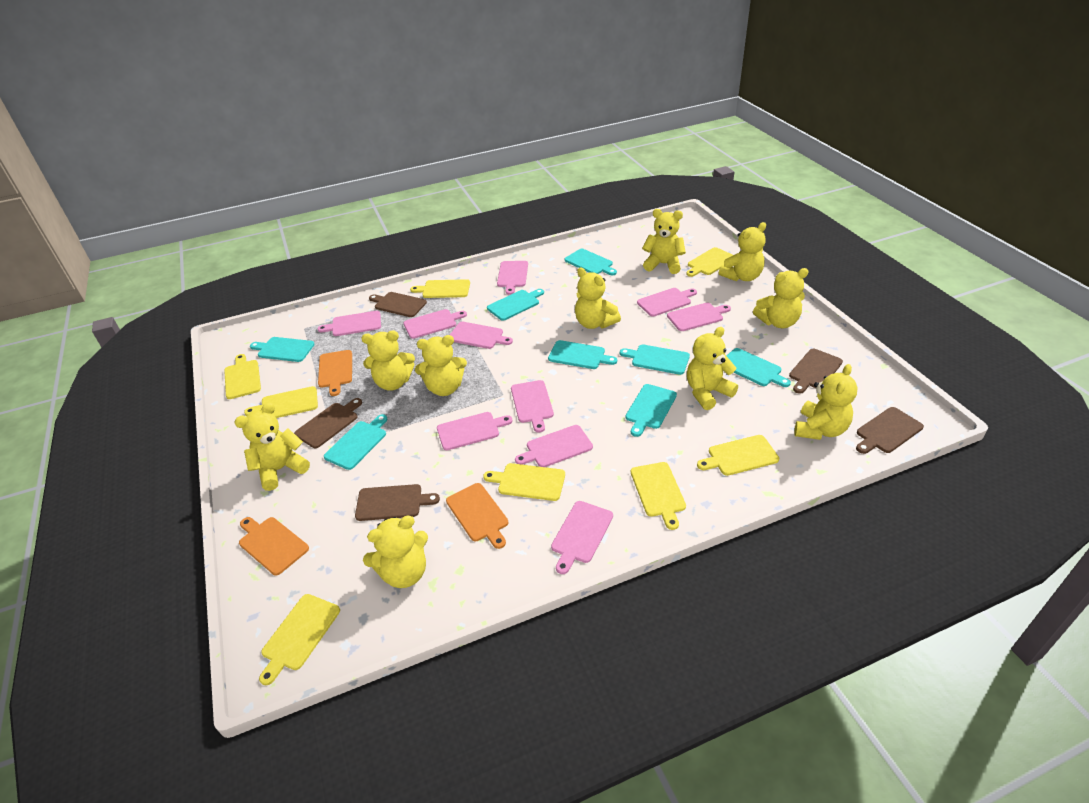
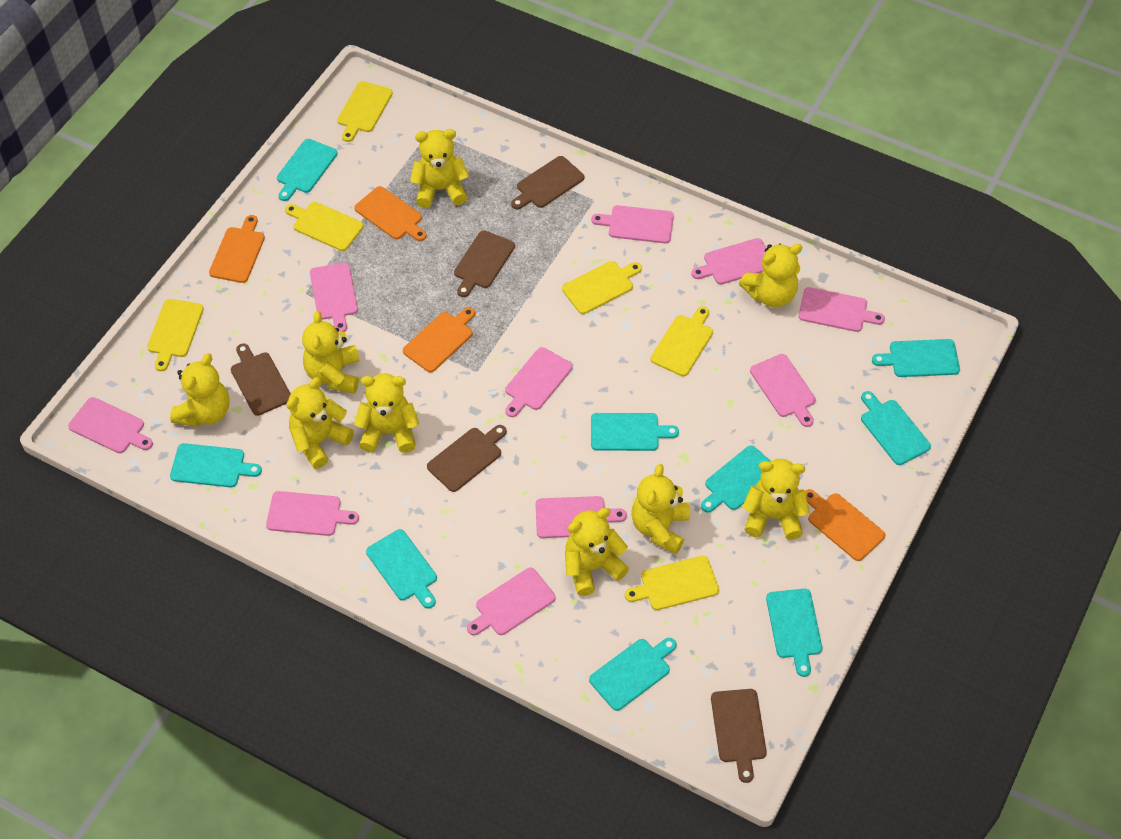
orange cutting board: 3 -> 4
turquoise cutting board: 8 -> 9
yellow cutting board: 8 -> 6
yellow teddy bear: 10 -> 9

